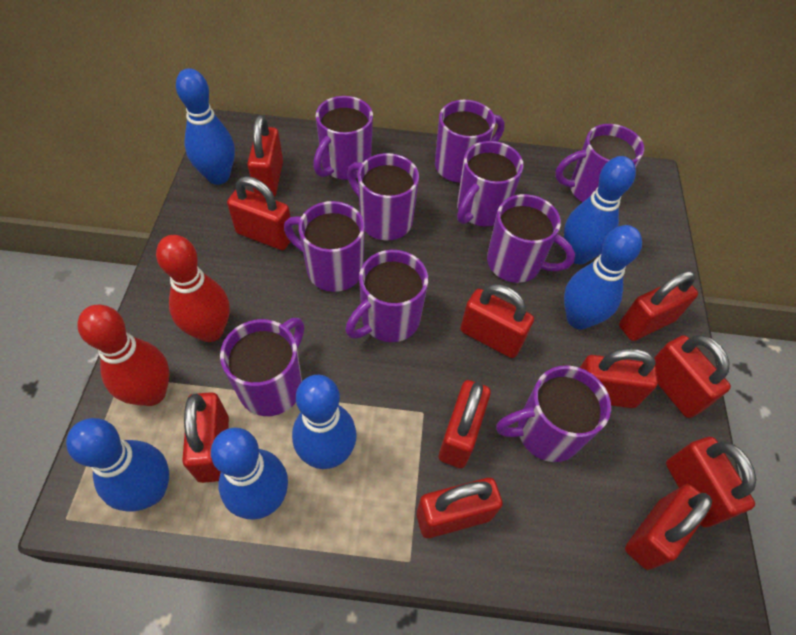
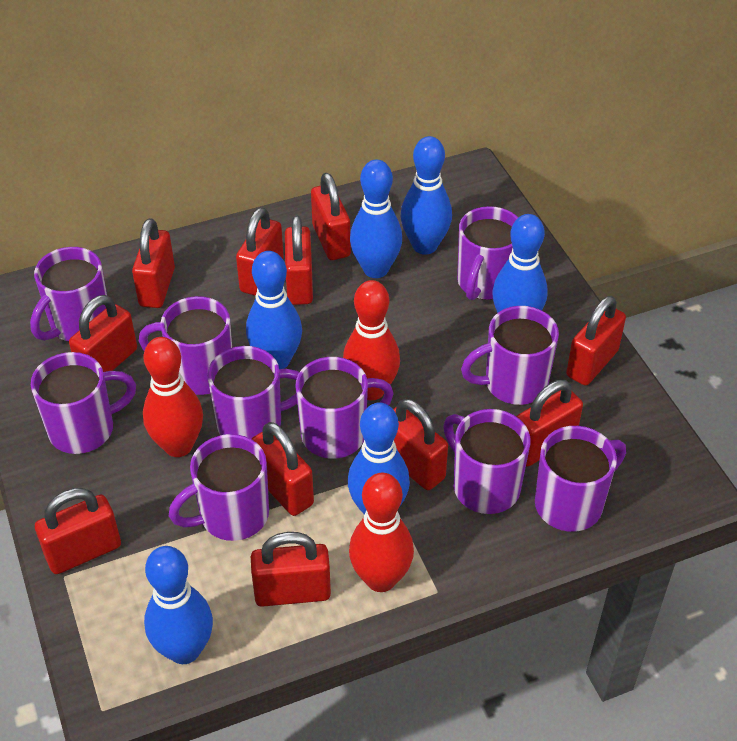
red bowling pin: 2 -> 3

